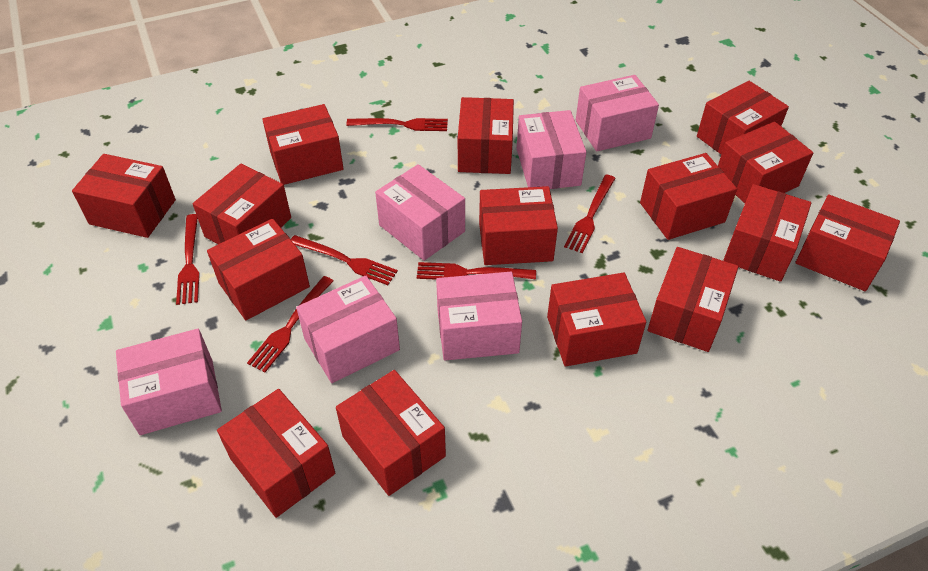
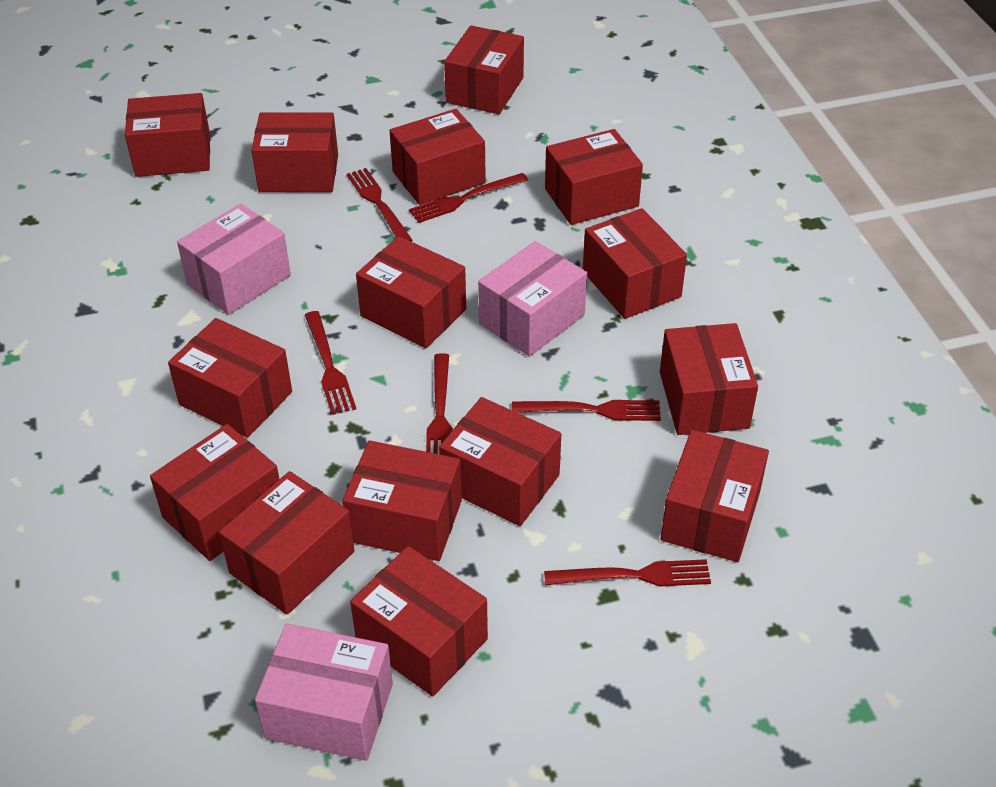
pink box: 6 -> 3

